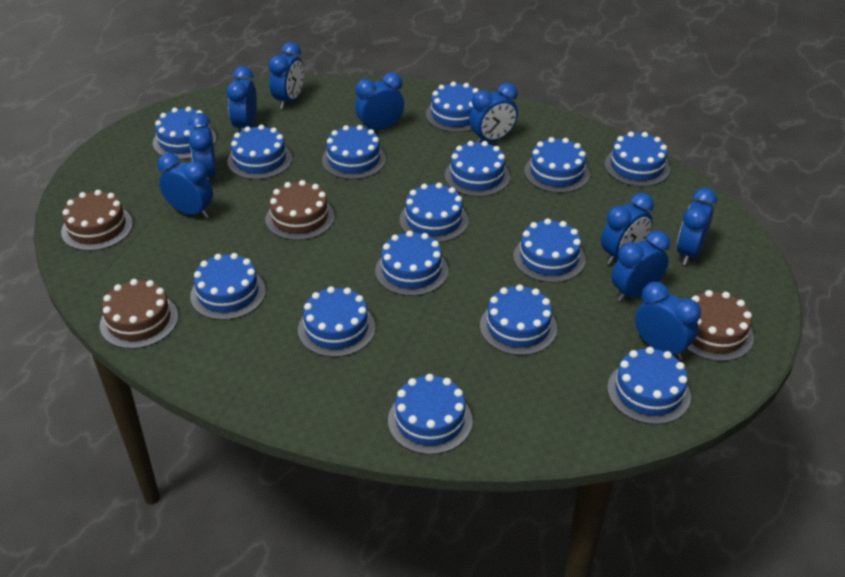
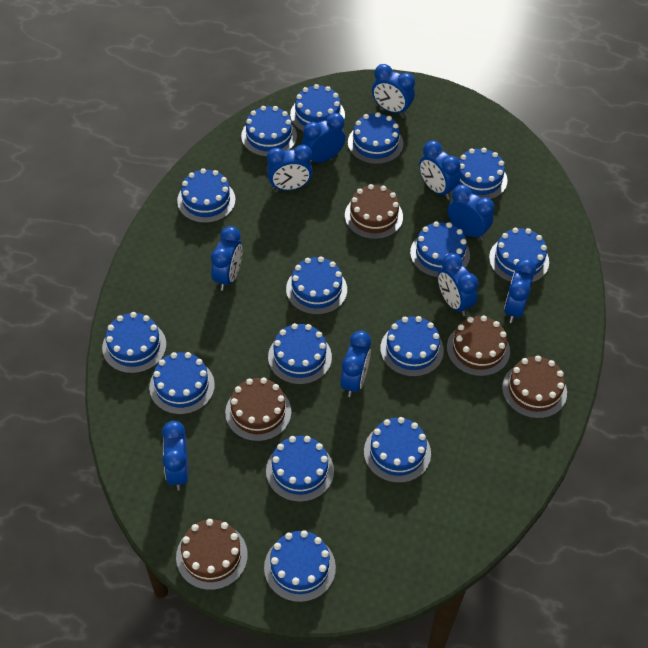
brown cake: 4 -> 5

